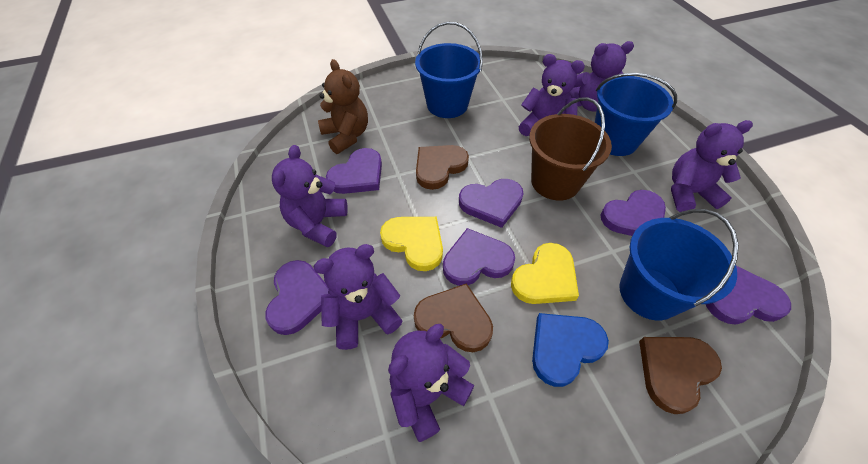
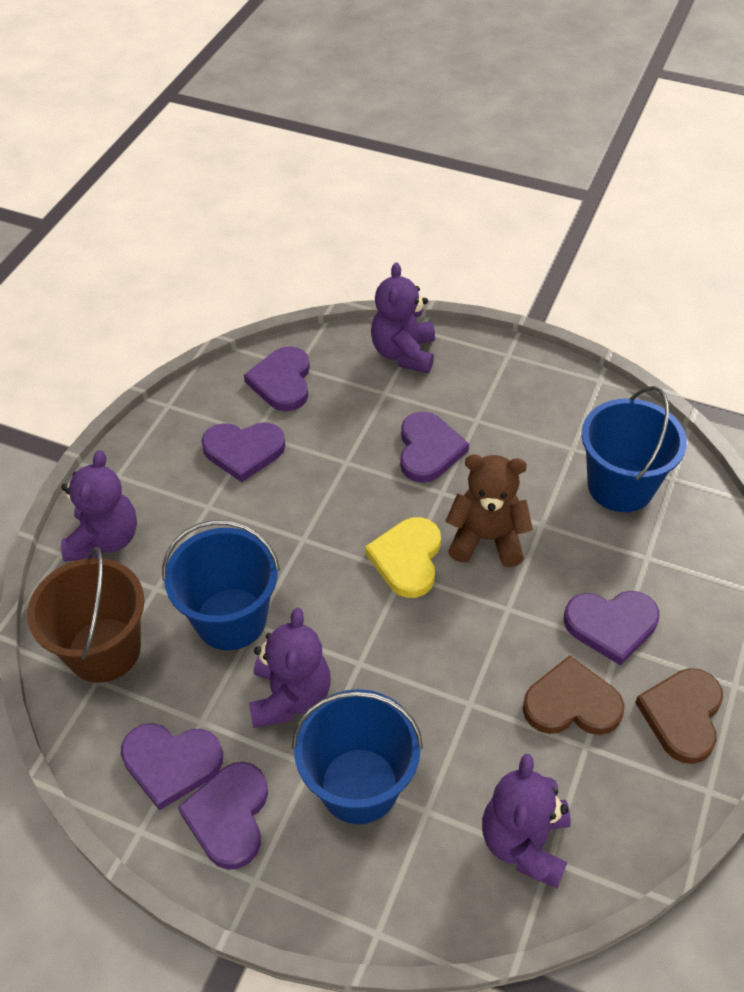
blue heart: 1 -> 0
brown heart: 3 -> 2
purple teddy bear: 6 -> 4
yellow heart: 2 -> 1

